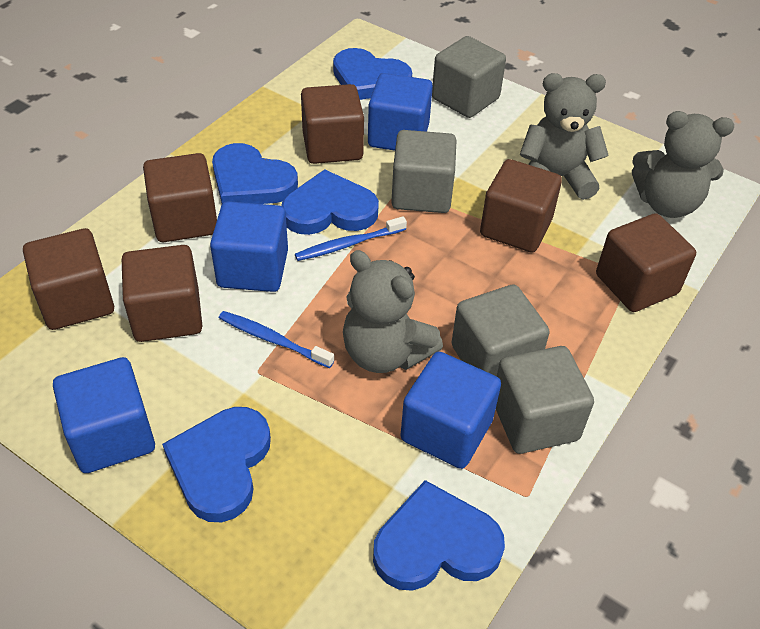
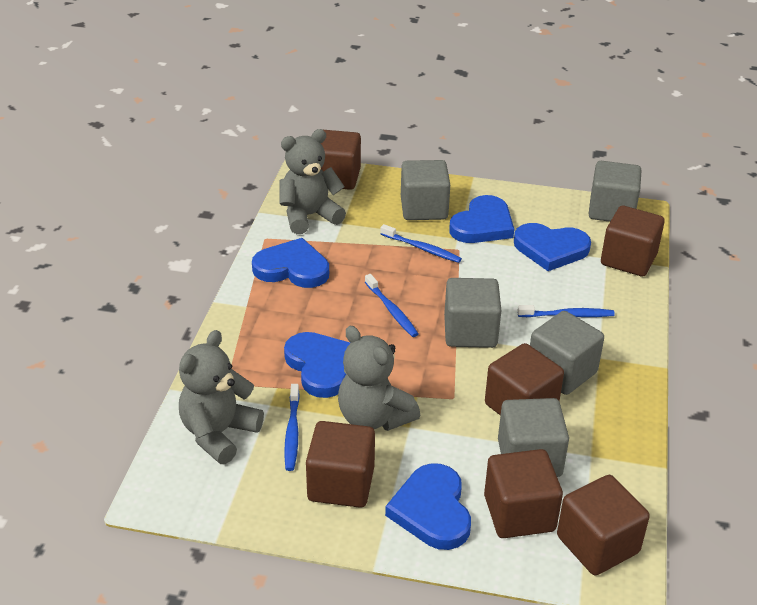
blue cube: 4 -> 0
blue toothbrush: 2 -> 4
grey cube: 4 -> 5

